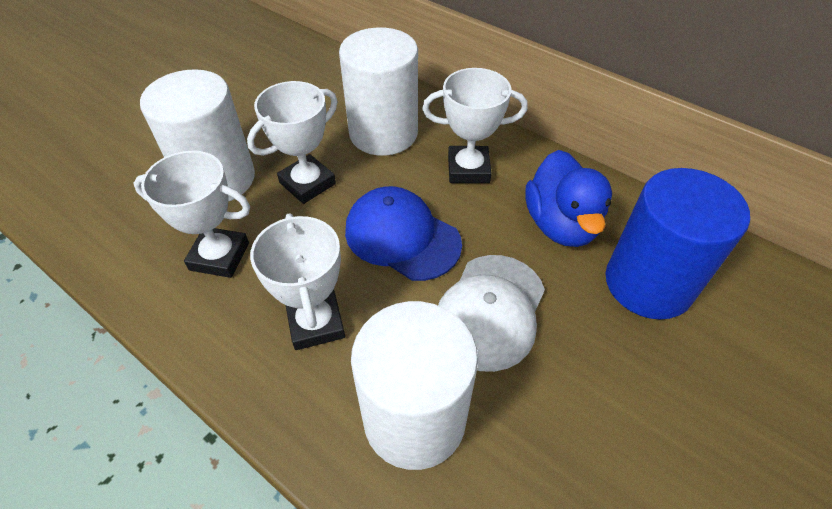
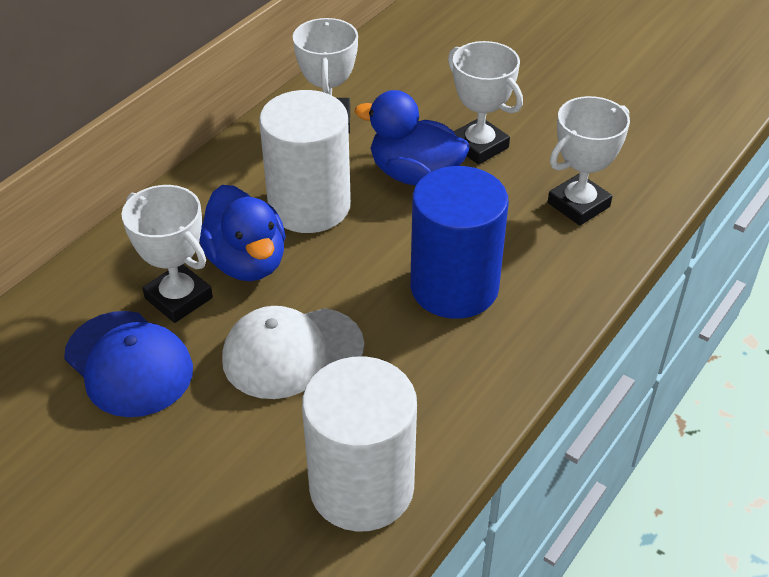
blue duck: 1 -> 2
white cylinder: 3 -> 2

